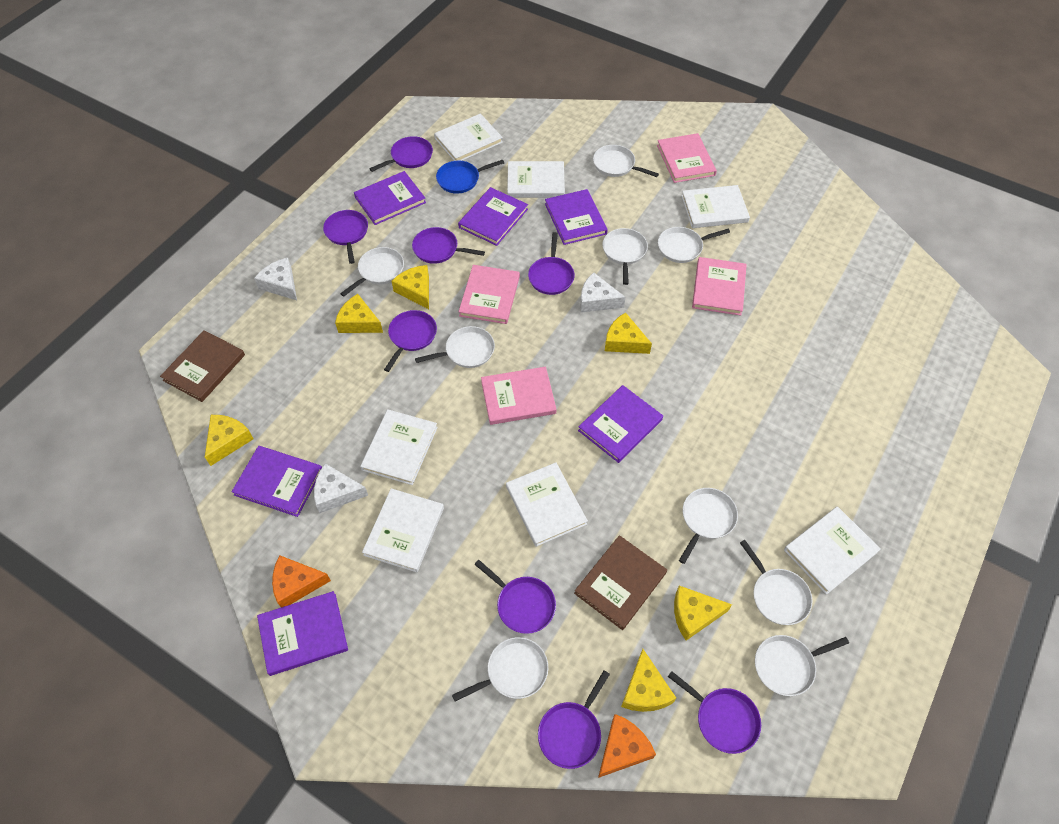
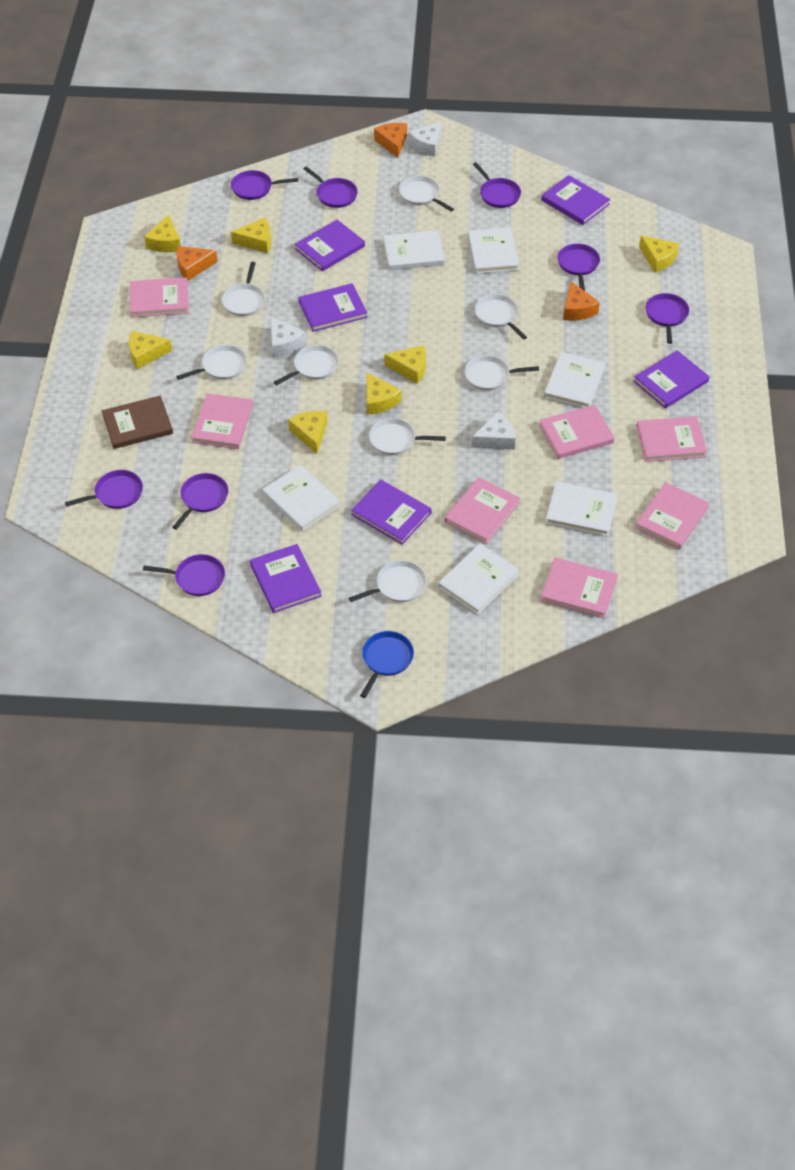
brown book: 2 -> 1
orange cheese: 2 -> 3
pink book: 4 -> 7
white book: 7 -> 6
white pan: 9 -> 8
yellow cheese: 6 -> 7

